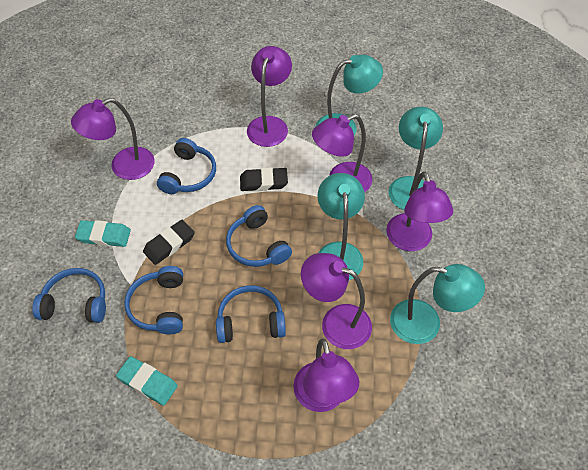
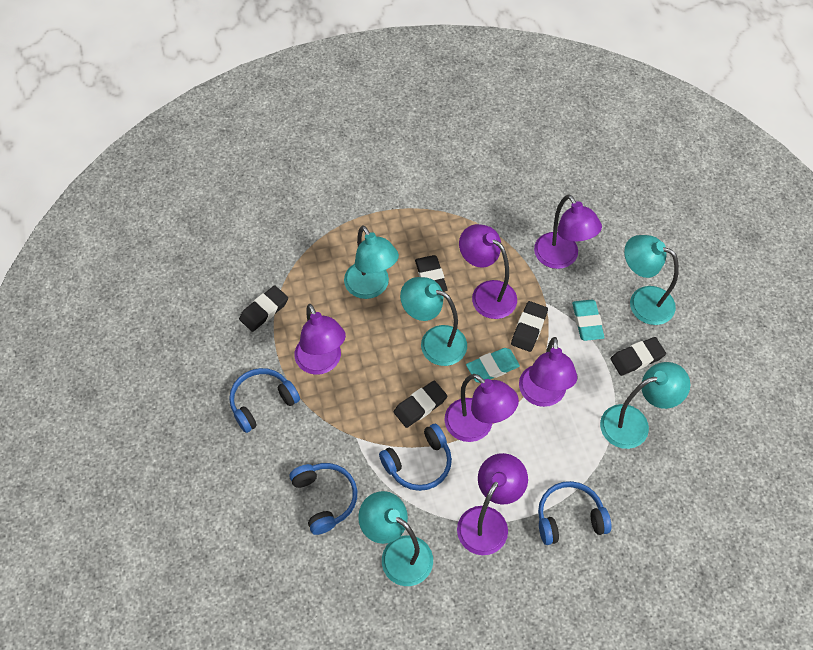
black eraser: 2 -> 5
blue headphones: 5 -> 4
turquoise lamp: 4 -> 5

